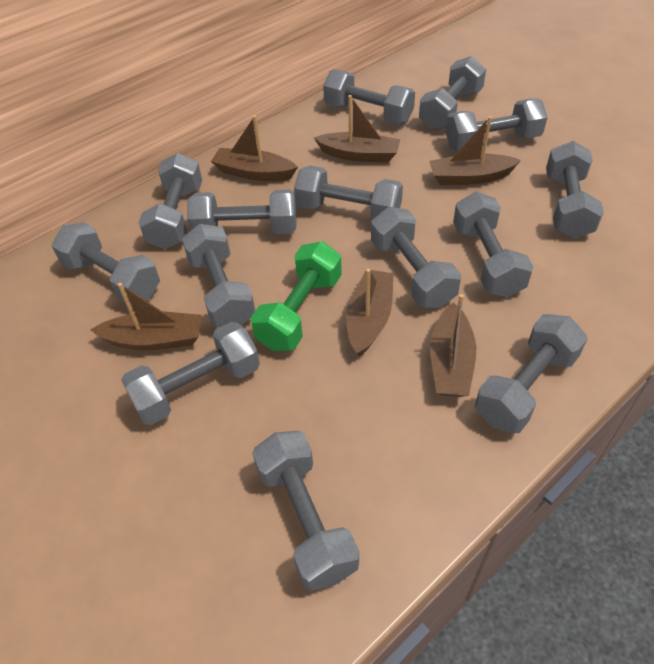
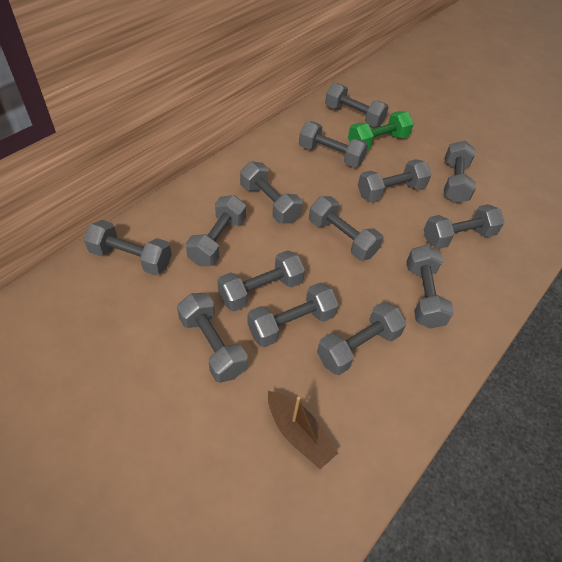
brown boat: 6 -> 1

